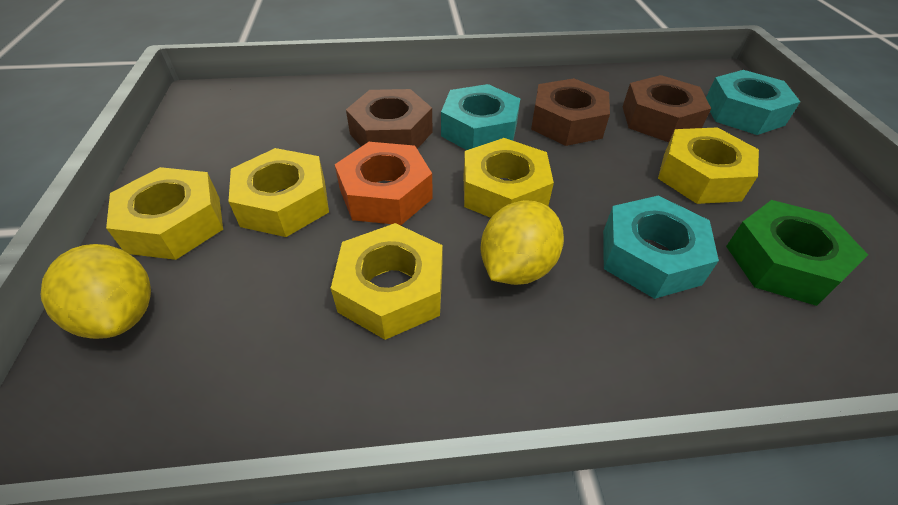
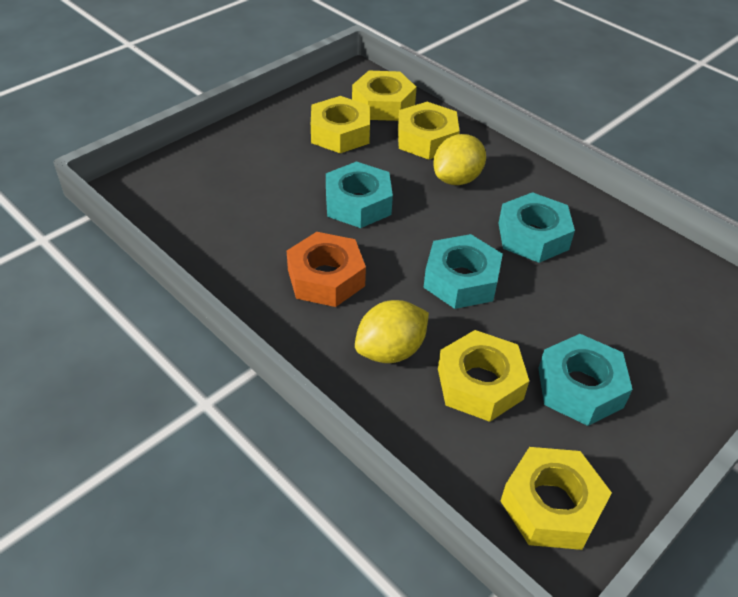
brown nut: 3 -> 0
green nut: 1 -> 0
turquoise nut: 3 -> 4

